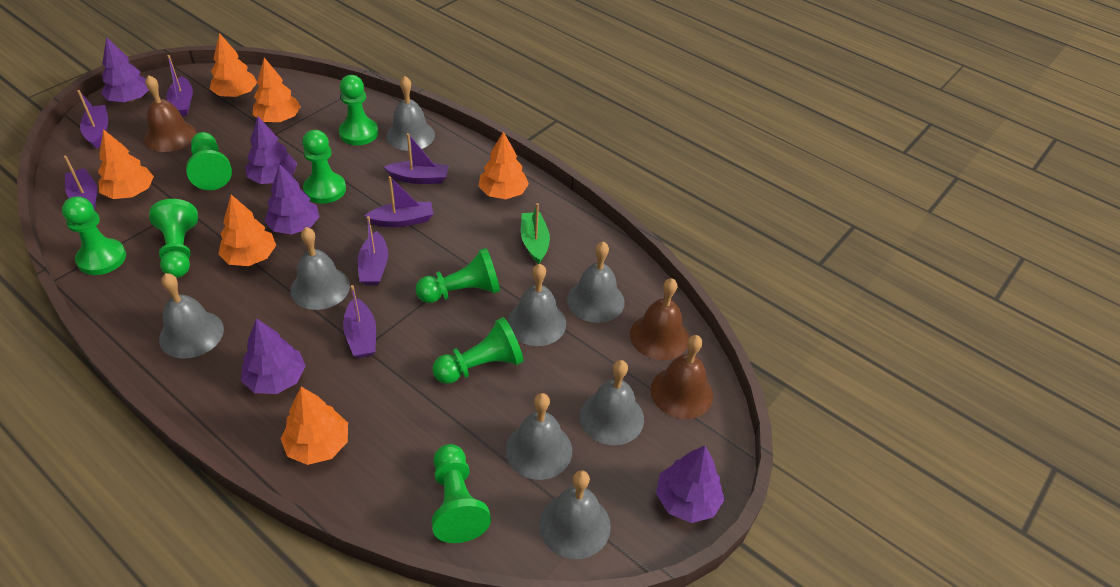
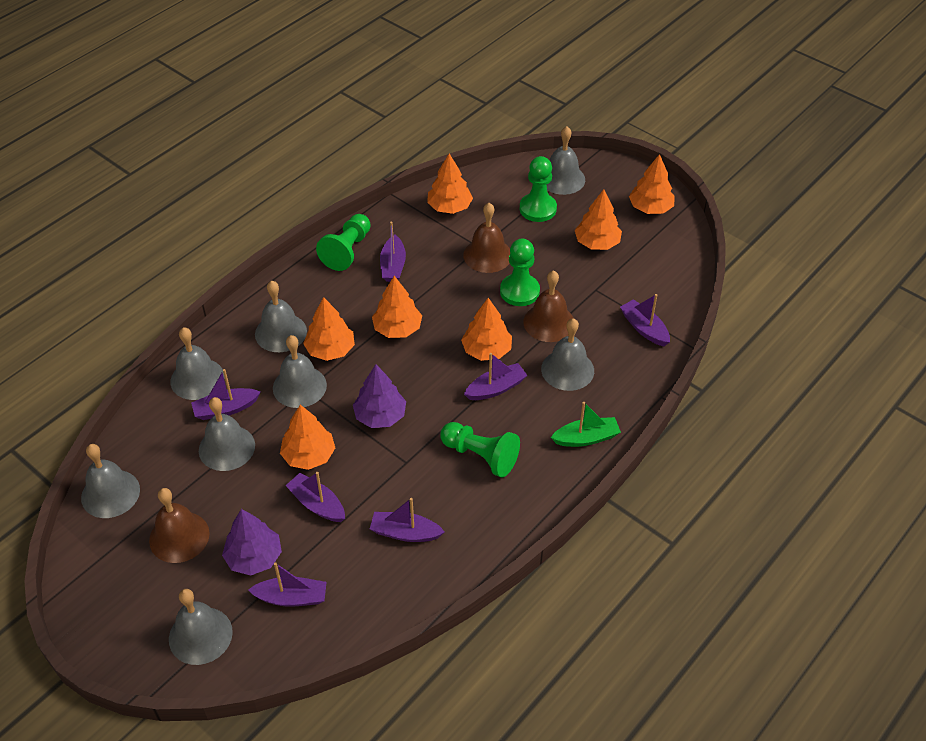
green pawn: 8 -> 4
orange tree: 6 -> 7
purple tree: 5 -> 2

